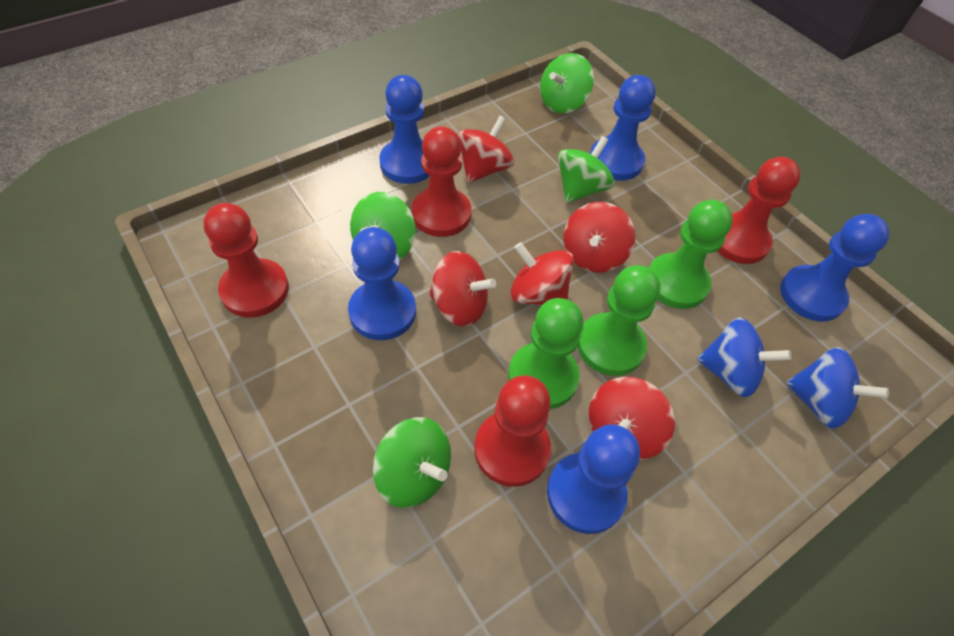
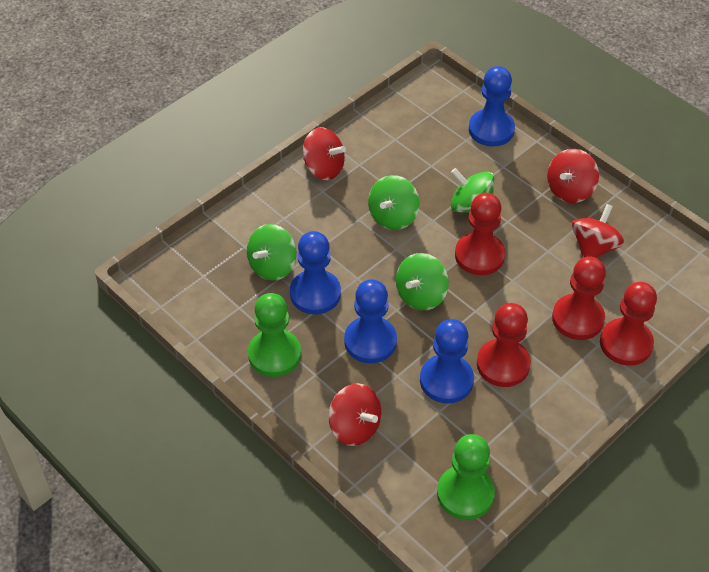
blue pawn: 5 -> 4
blue spinning top: 2 -> 0
green pawn: 3 -> 2
red spinning top: 5 -> 4

